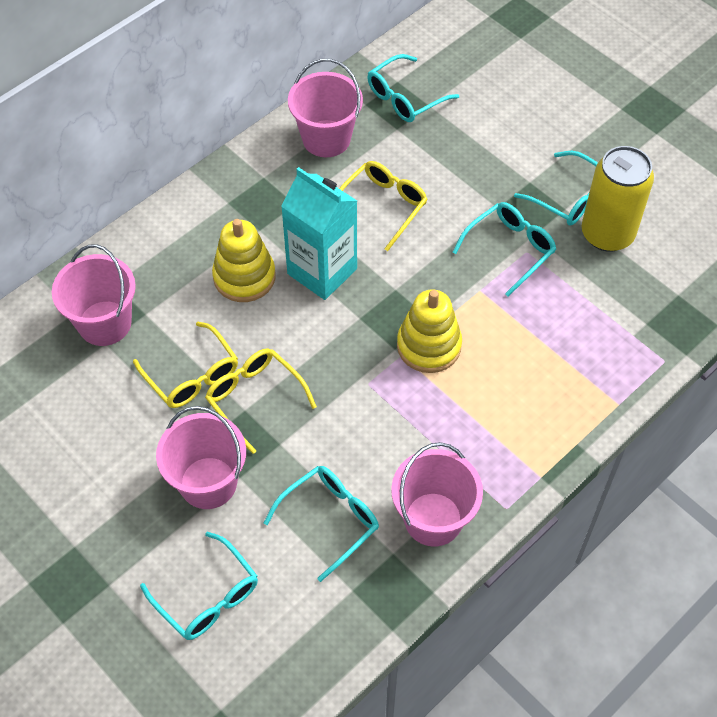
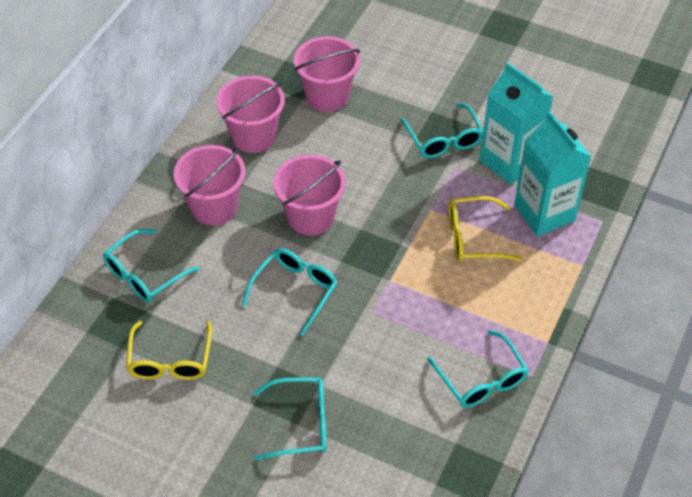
turquoise carton: 1 -> 2
yellow can: 1 -> 0
yellow glasses: 3 -> 2
yellow stacking toy: 2 -> 0

